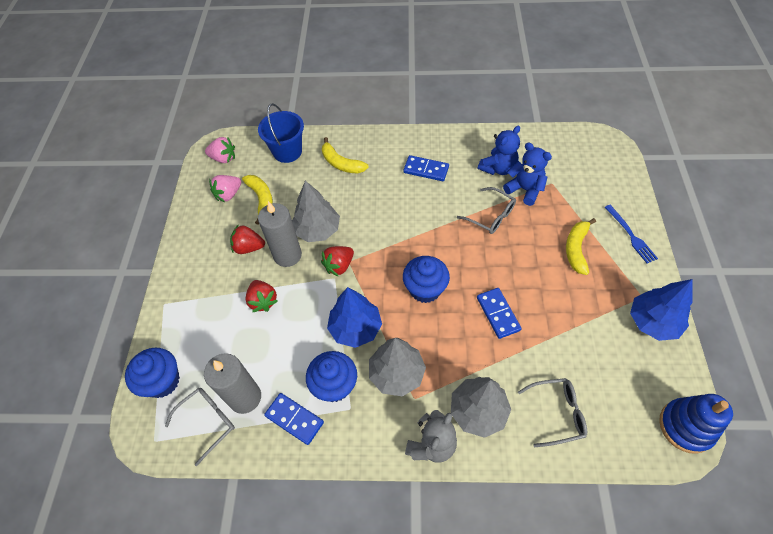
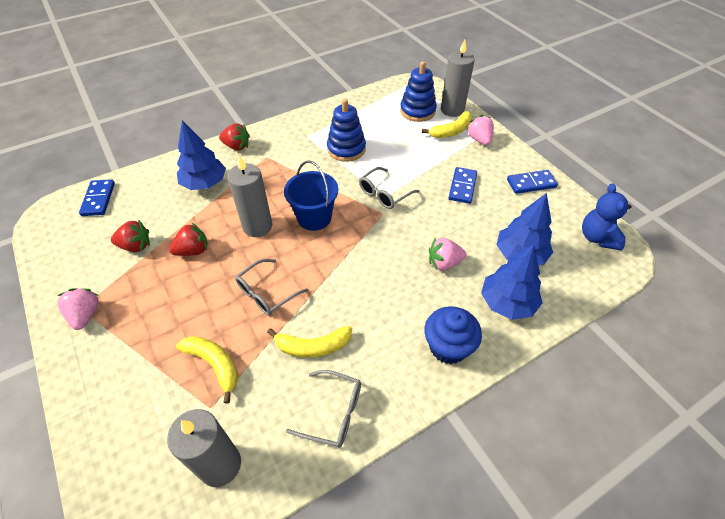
blue cupcake: 3 -> 1
blue fork: 1 -> 0
blue stacking toy: 1 -> 2
blue teddy bear: 2 -> 1
blue tree: 2 -> 3
grey candle: 2 -> 3
grey teddy bear: 1 -> 0
grey tree: 3 -> 0
pink strawberry: 2 -> 3

